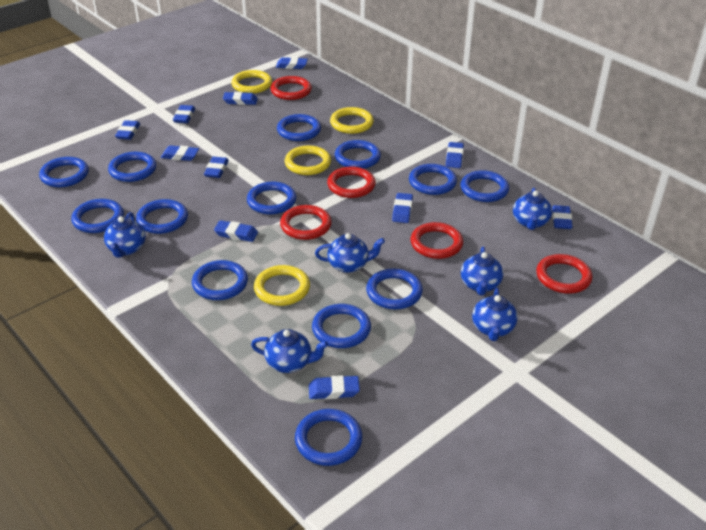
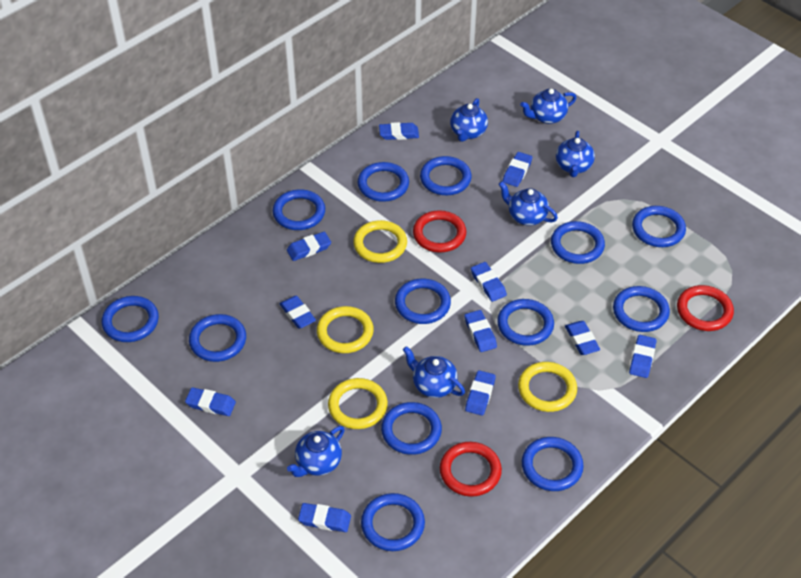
red ring: 5 -> 3

